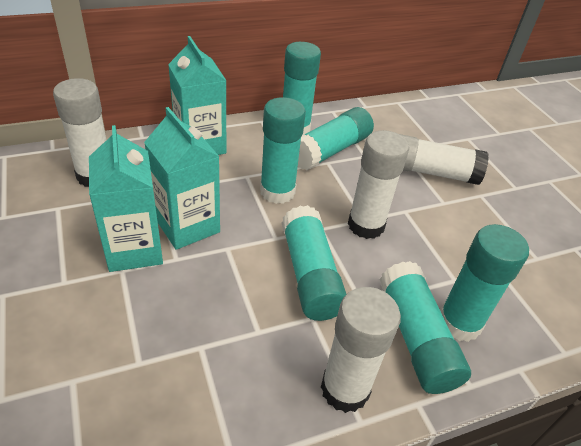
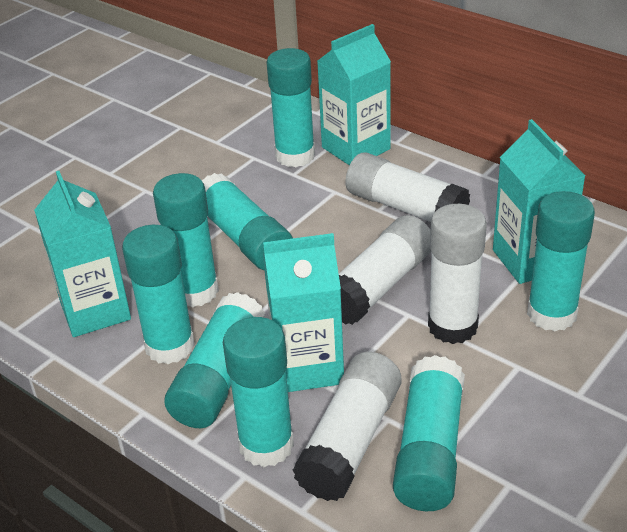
turquoise carton: 3 -> 4
turquoise glue stick: 6 -> 8

